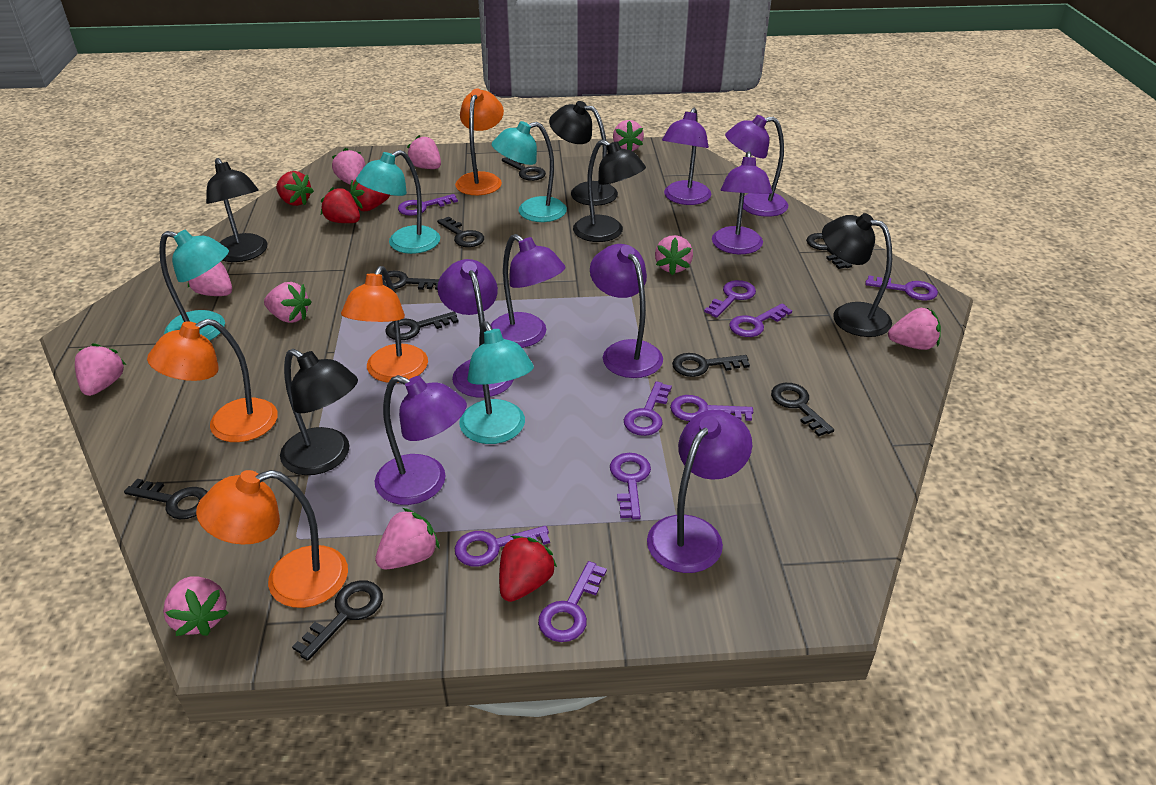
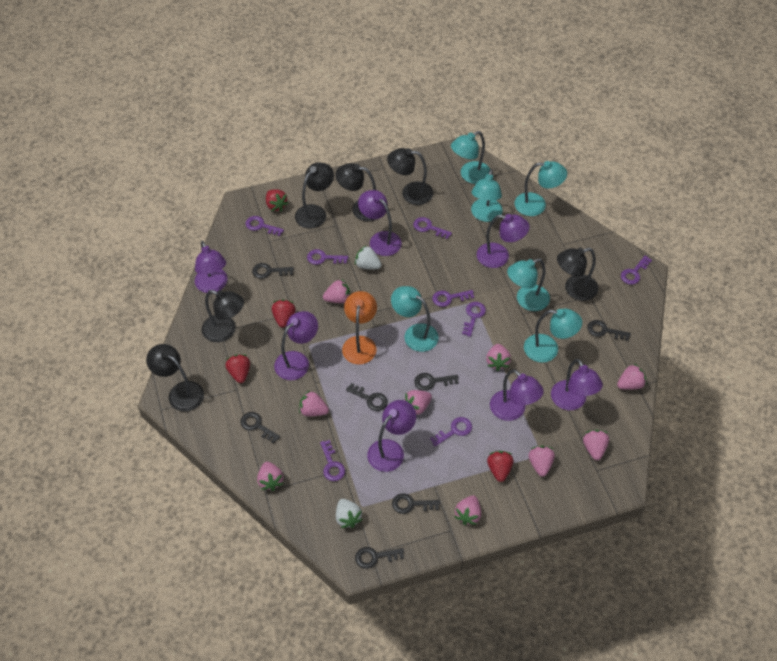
black key: 9 -> 7
black lamp: 5 -> 6
orange lamp: 4 -> 1
pink strawberry: 10 -> 9
purple key: 9 -> 8
purple lamp: 8 -> 7
turquoise lamp: 4 -> 6
white strawberry: 0 -> 2

